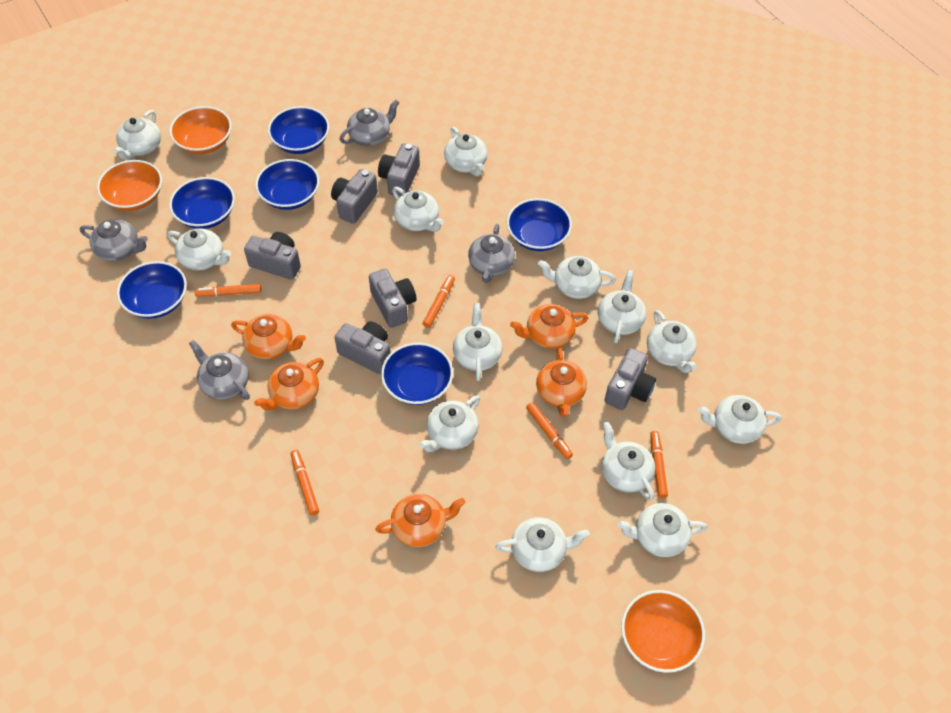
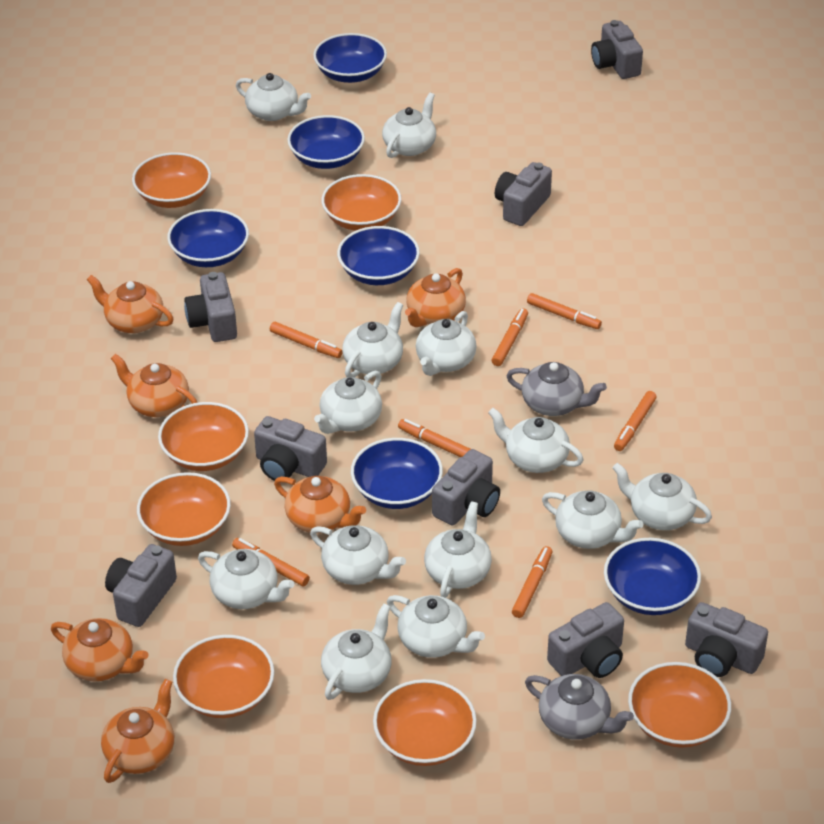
grey camera: 6 -> 8
grey teapot: 4 -> 2
orange bowl: 3 -> 7
orange marker: 5 -> 7
orange teapot: 5 -> 6

